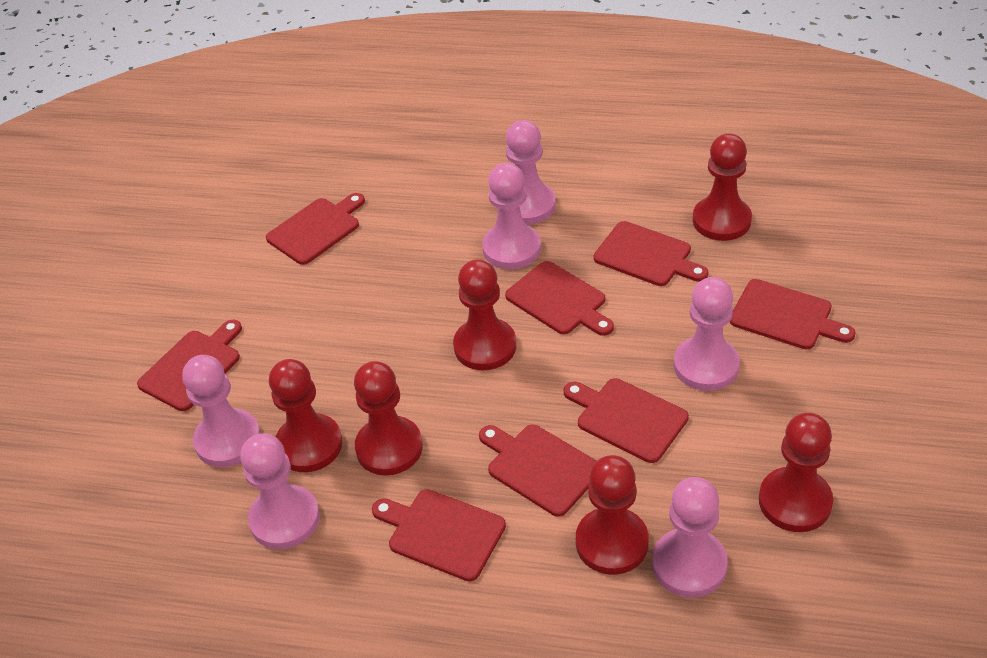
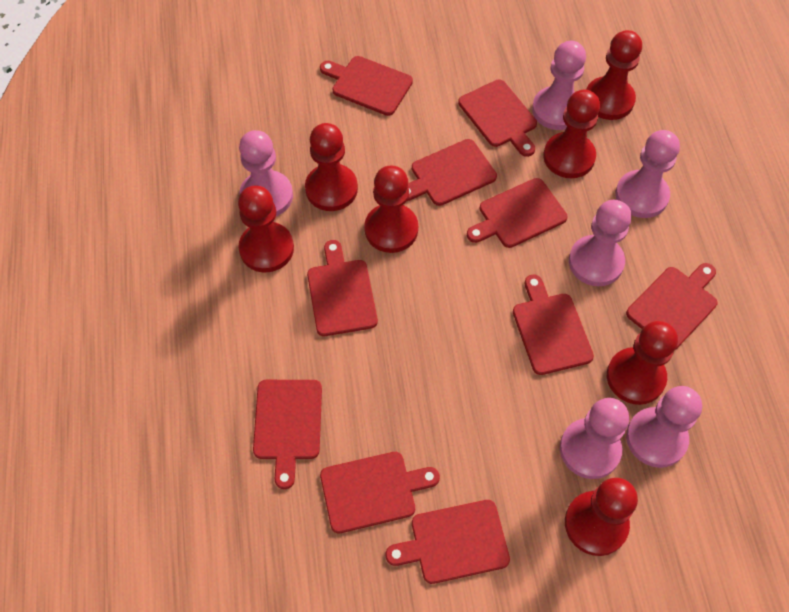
red cutting board: 8 -> 10
red pawn: 6 -> 7

